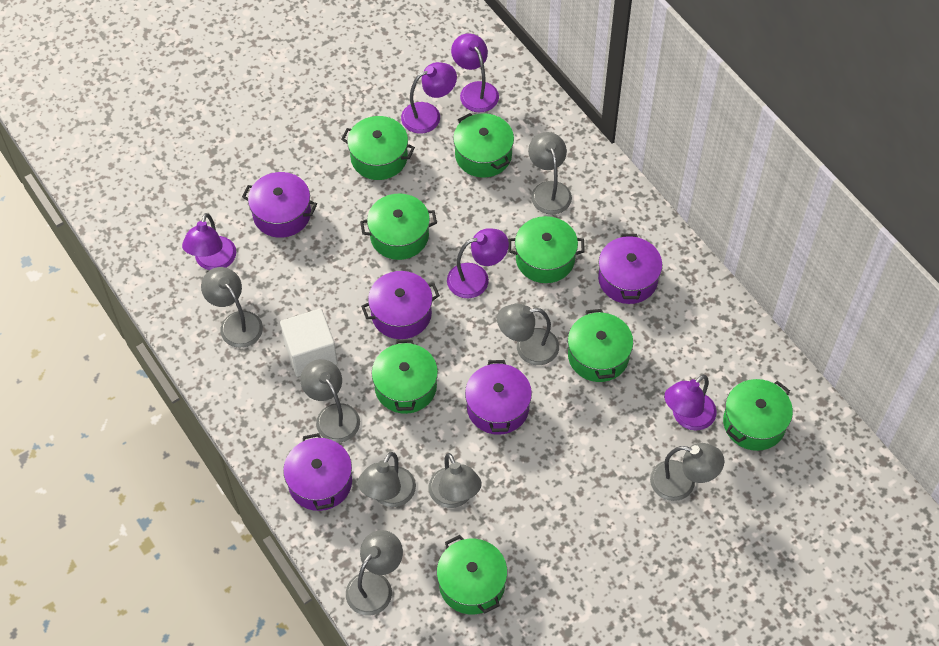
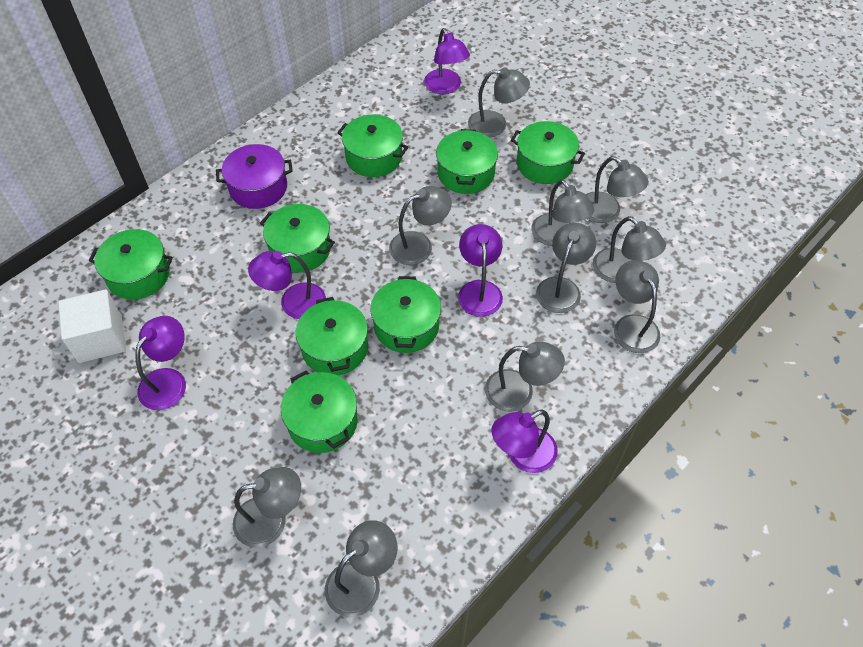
grey lamp: 8 -> 10
purple pot: 5 -> 1

